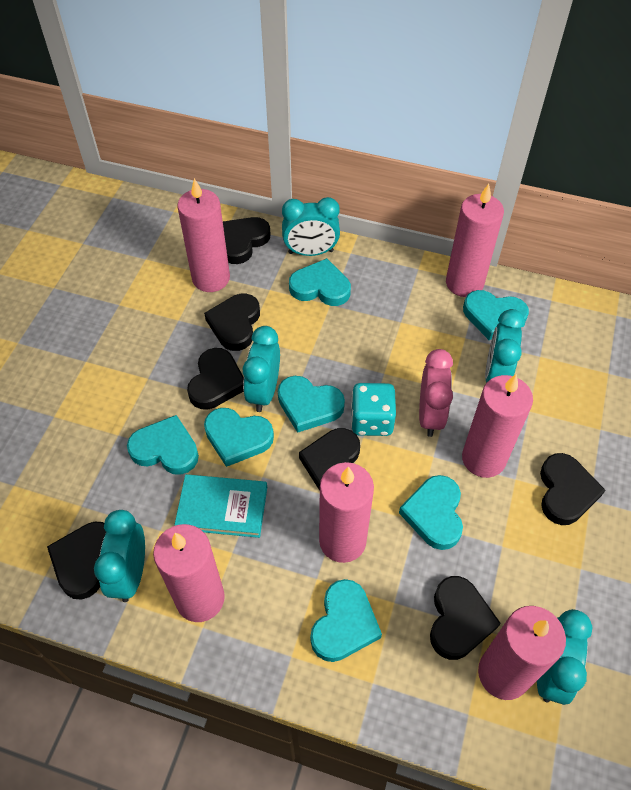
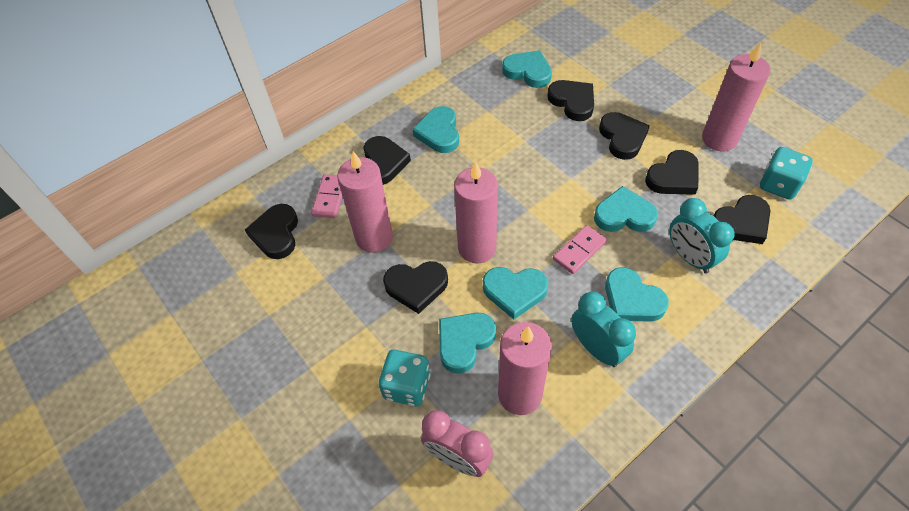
pink candle: 6 -> 4
pink domino: 0 -> 2
turquoise book: 1 -> 0
turquoise clock: 5 -> 2
turquoise dice: 1 -> 2
turquoise heart: 7 -> 6

